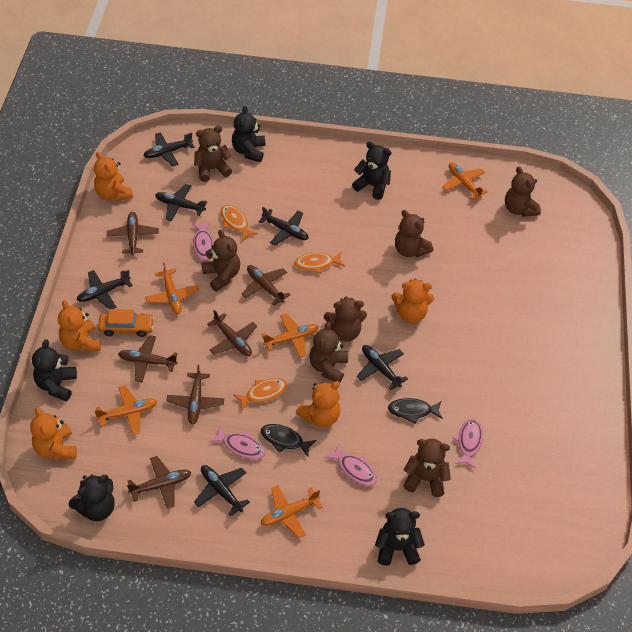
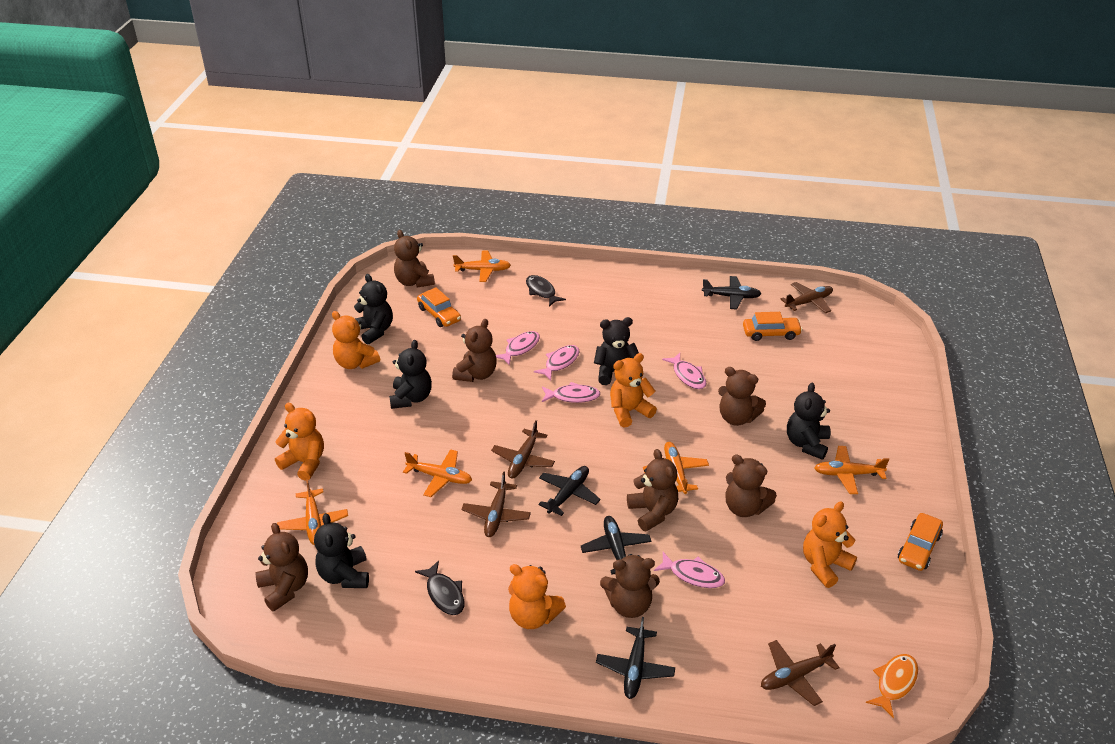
black plane: 6 -> 4
brown plane: 6 -> 4
orange car: 1 -> 3
orange fish: 3 -> 1
pink fish: 4 -> 5

